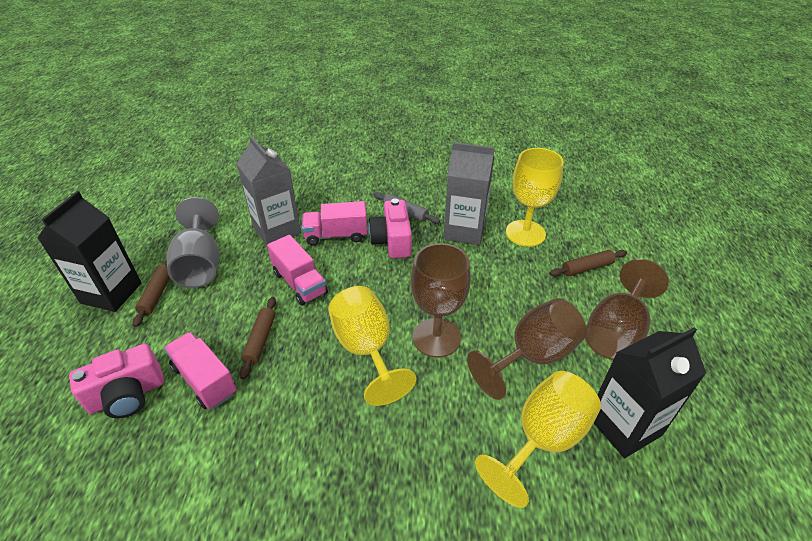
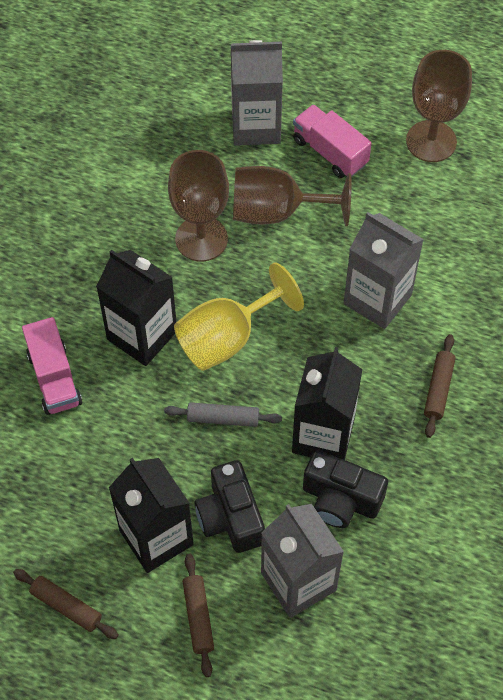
black camera: 0 -> 2
black carton: 2 -> 3
grey carton: 2 -> 3
grey goblet: 1 -> 0
pink camera: 2 -> 0
pink truck: 3 -> 2
yellow goblet: 3 -> 1

